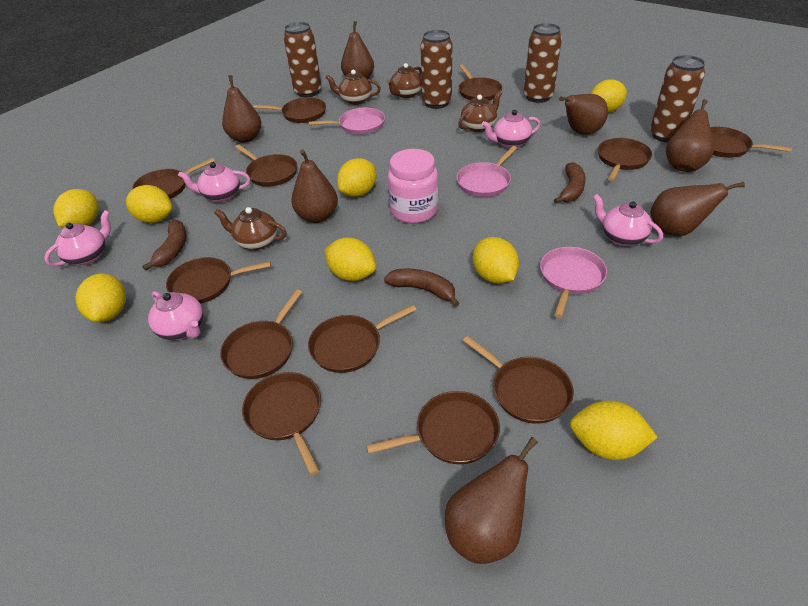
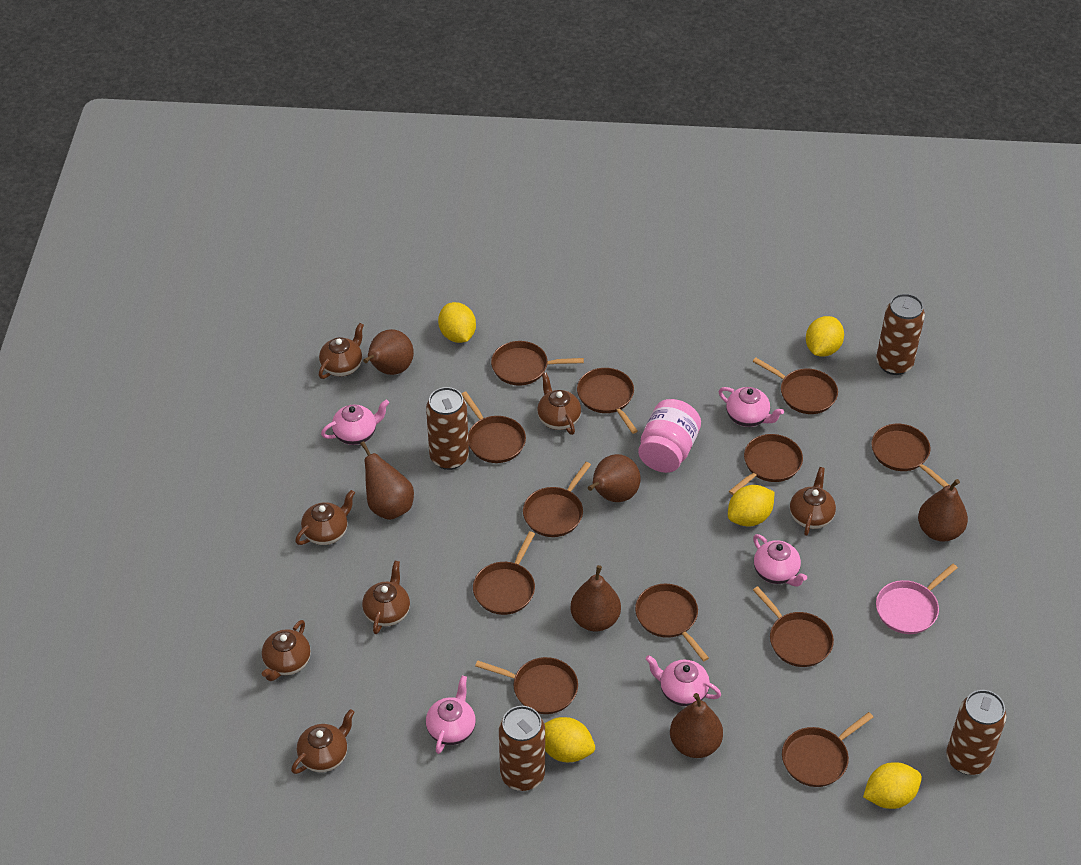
brown banana: 3 -> 0
brown pear: 7 -> 6
brown teapot: 4 -> 7
pink pan: 3 -> 1
yellow lemon: 8 -> 5

